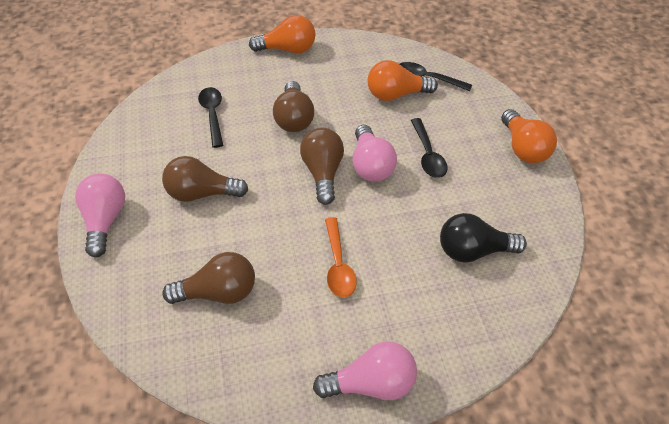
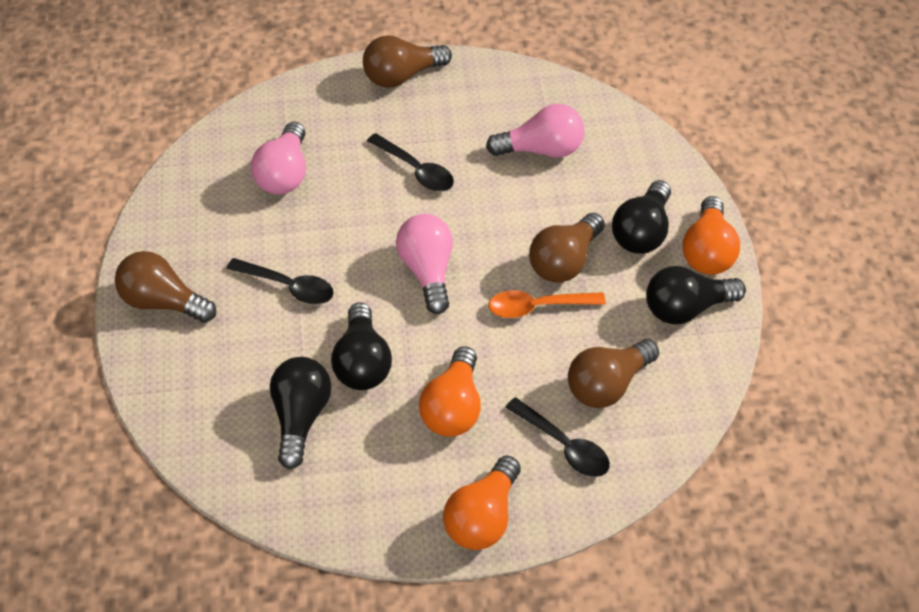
black light bulb: 1 -> 4

